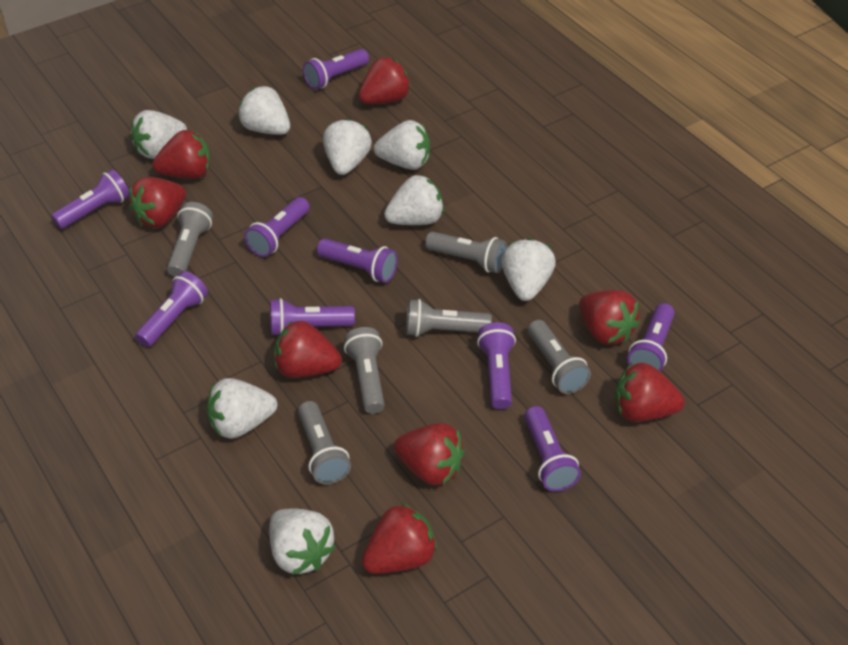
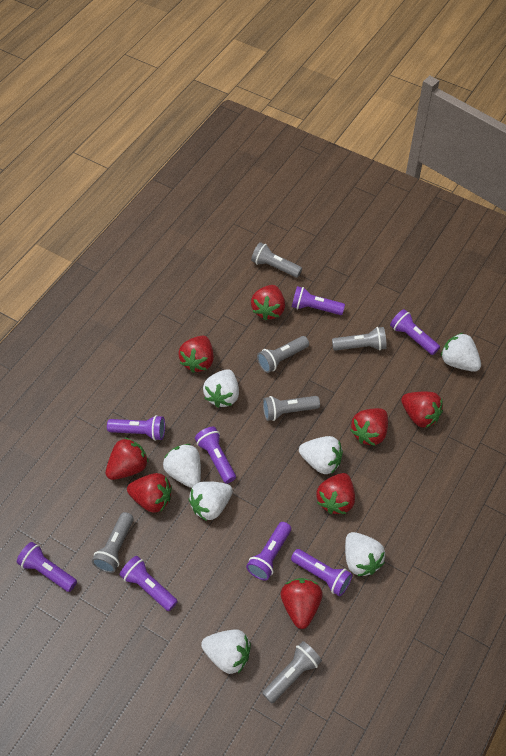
purple flashlight: 9 -> 8
white strawberry: 8 -> 7

